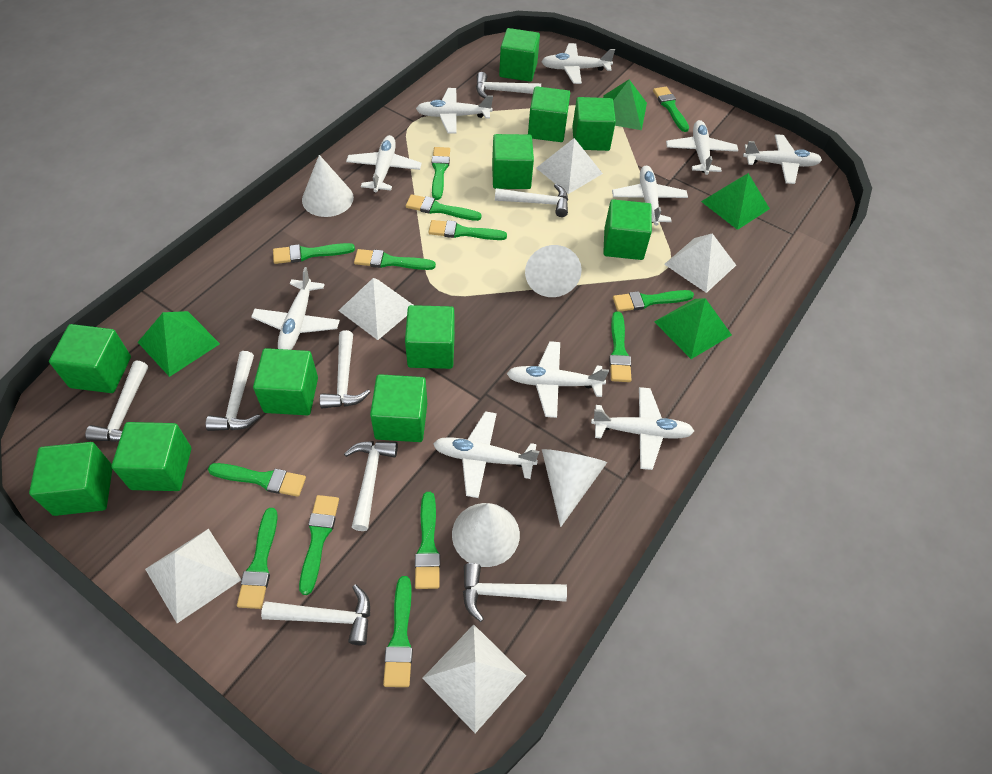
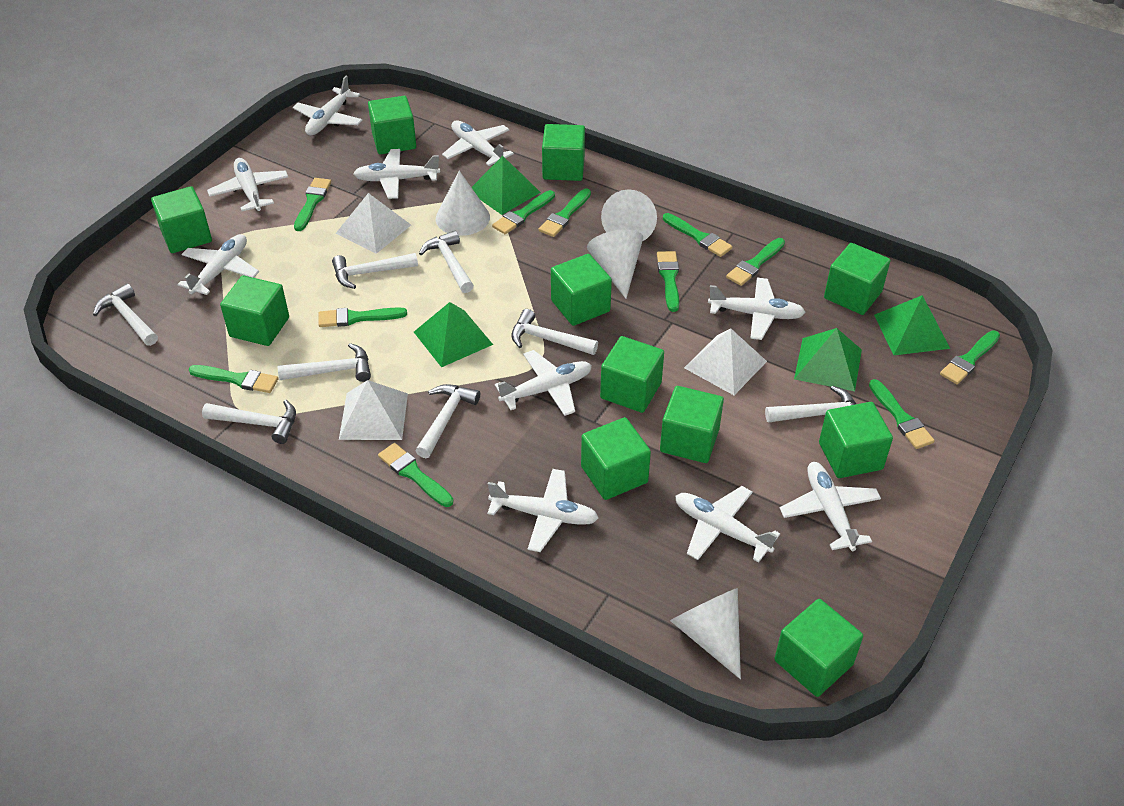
green brush: 13 -> 11
white pyramid: 5 -> 3

